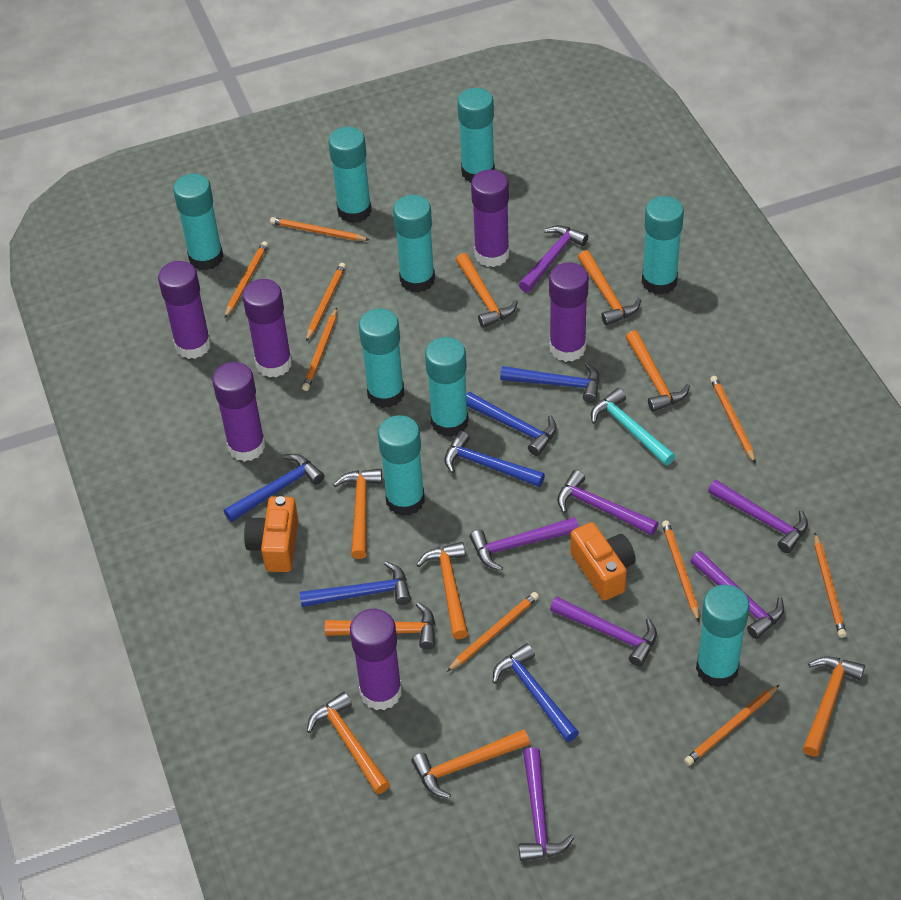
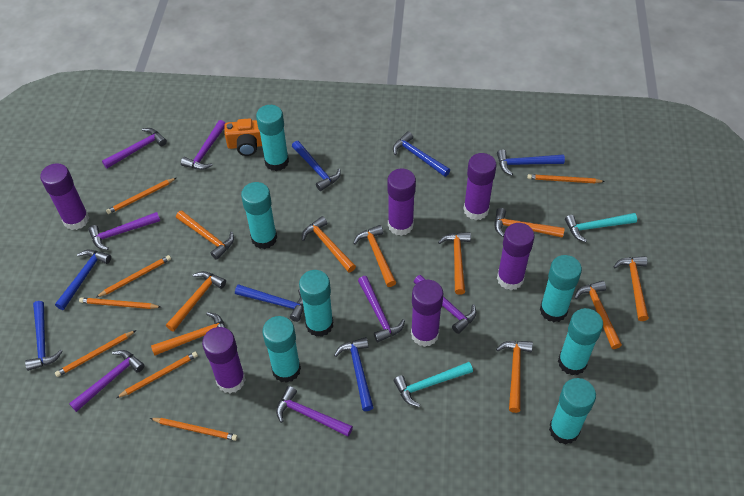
blue hammer: 6 -> 7
orange camera: 2 -> 1
orange hammer: 9 -> 10
orange pencil: 9 -> 7
turquoise glue stick: 9 -> 7
turquoise hammer: 1 -> 2

